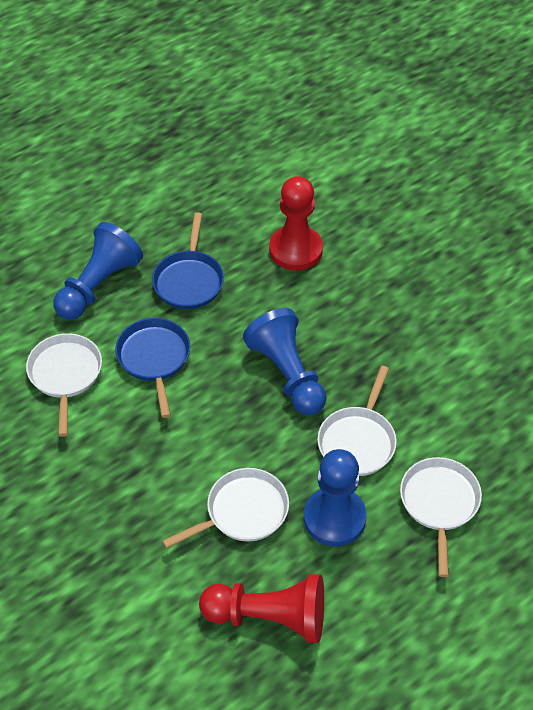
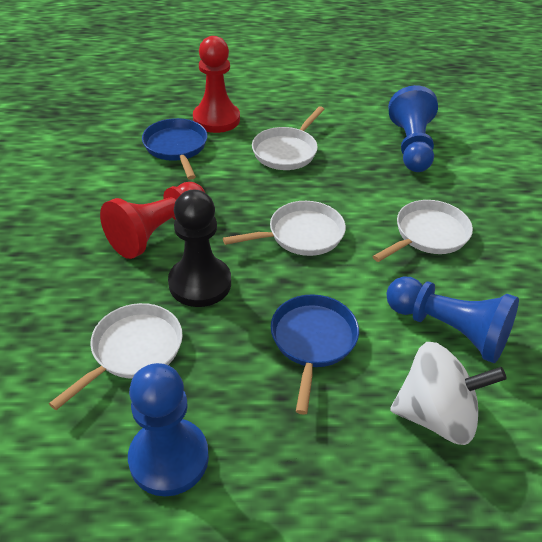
black pawn: 0 -> 1
white spinning top: 0 -> 1

